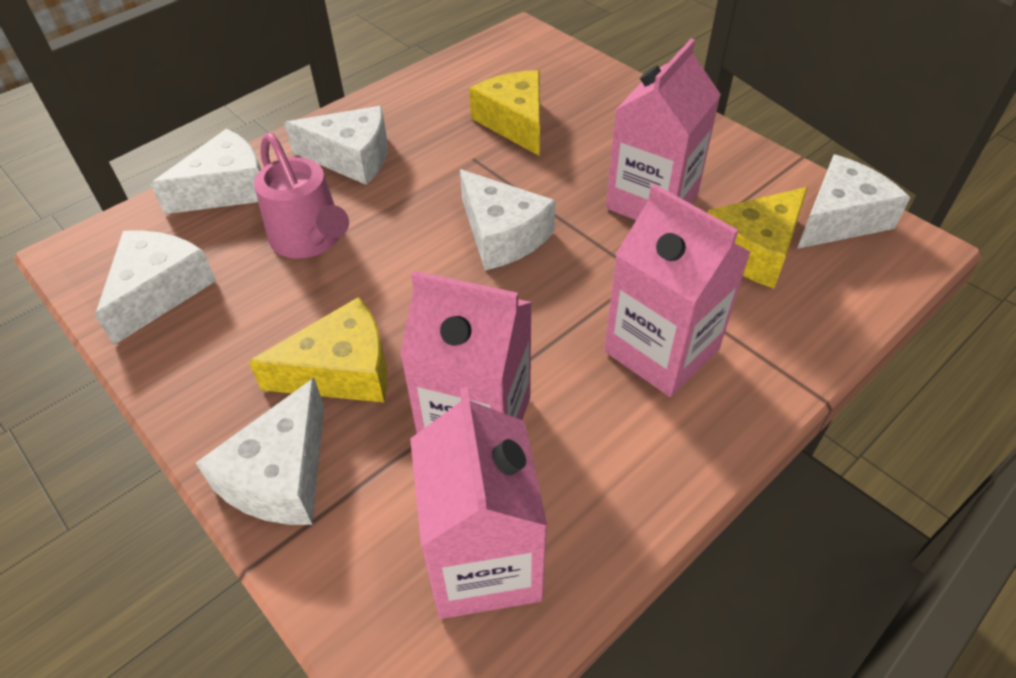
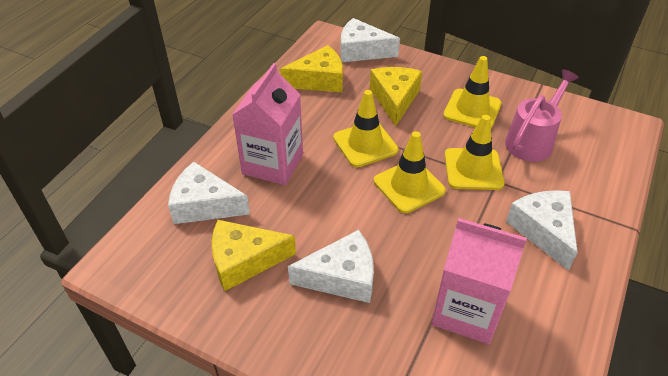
pink carton: 4 -> 2
white cheese: 6 -> 4
yellow traffic cone: 0 -> 4

